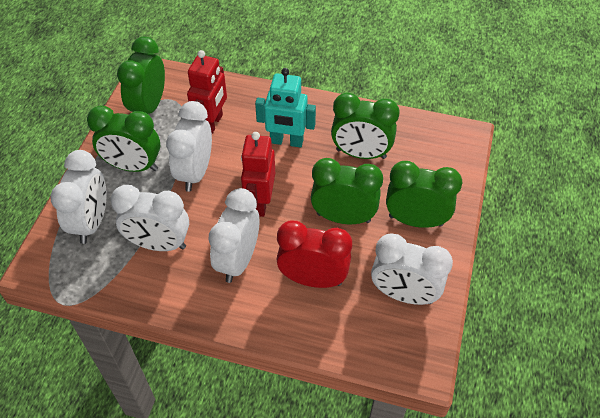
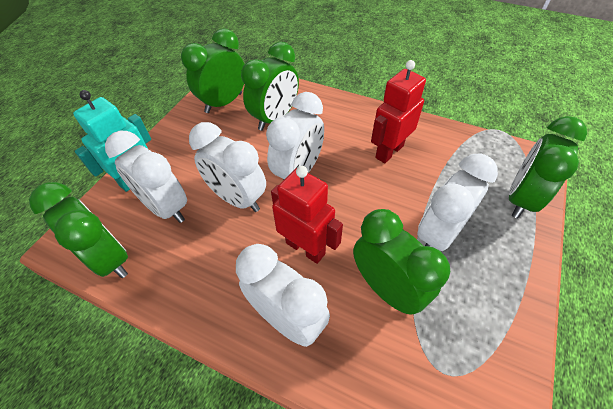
red clock: 1 -> 0

